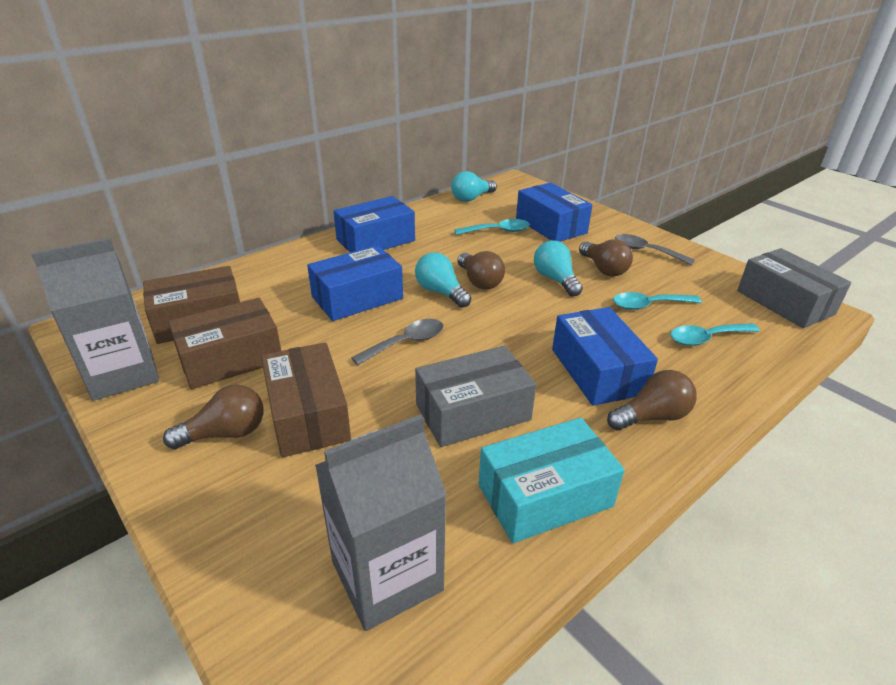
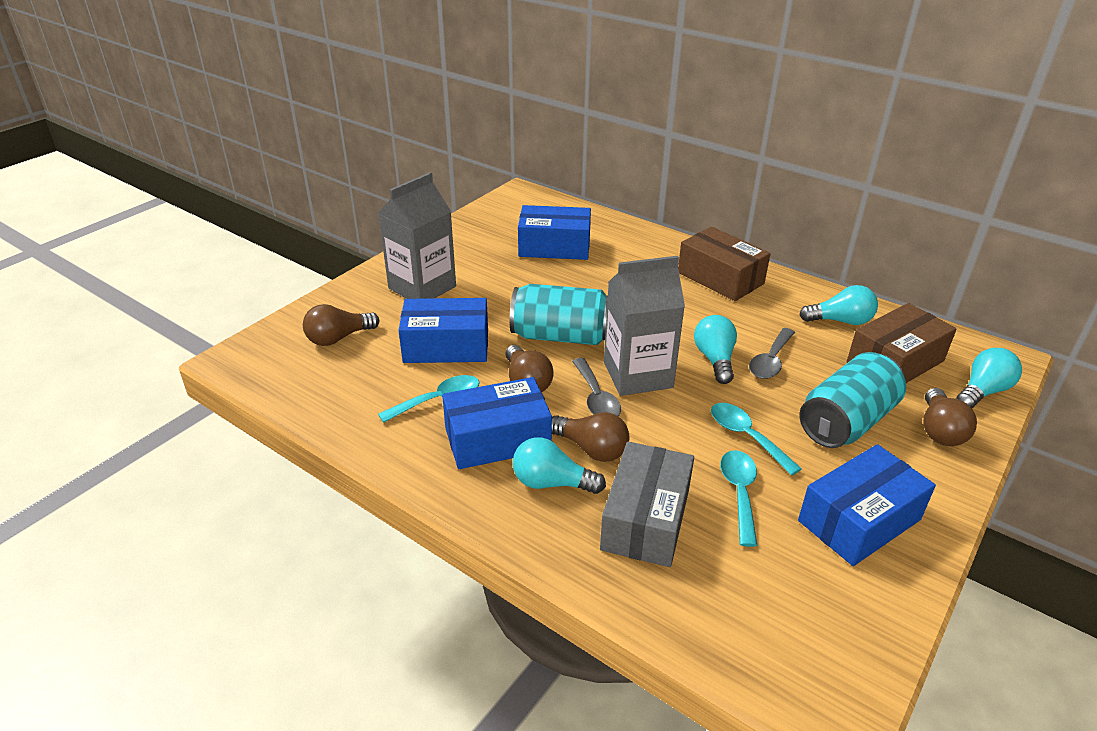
brown box: 3 -> 2
grey box: 2 -> 1
turquoise box: 1 -> 0
turquoise can: 0 -> 2
turquoise light bulb: 3 -> 4

